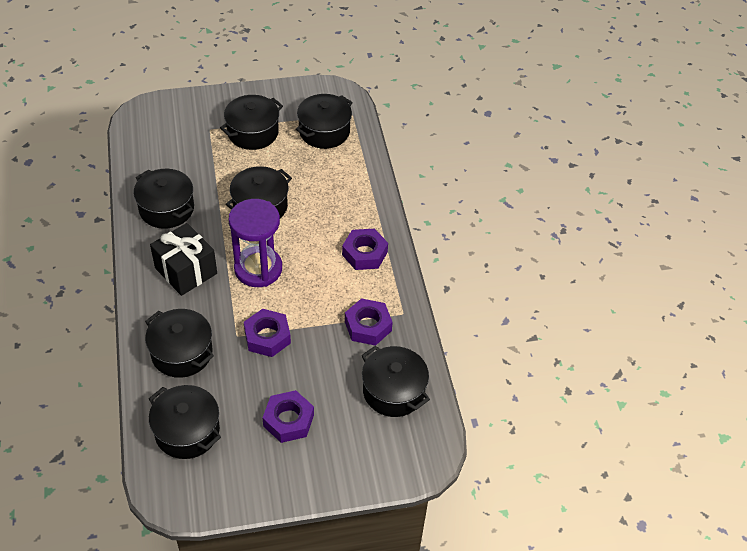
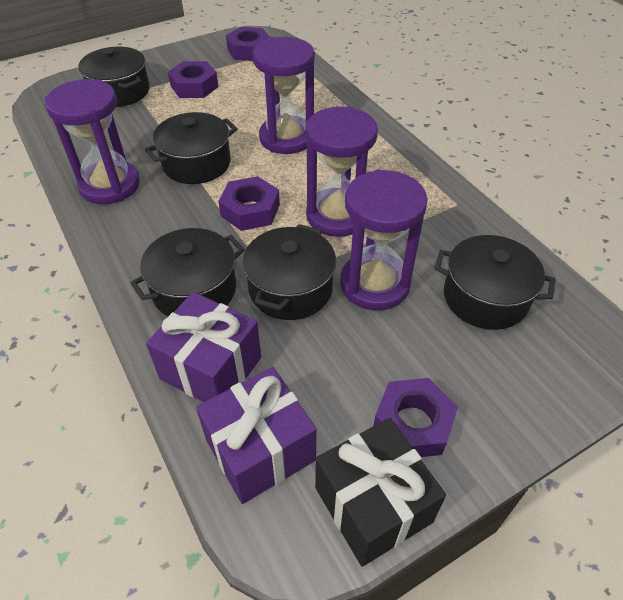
black pot: 7 -> 5
purple gift: 0 -> 2
purple hourglass: 1 -> 4

